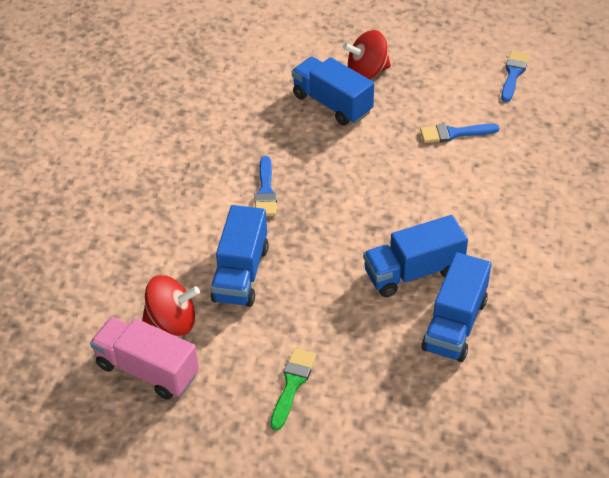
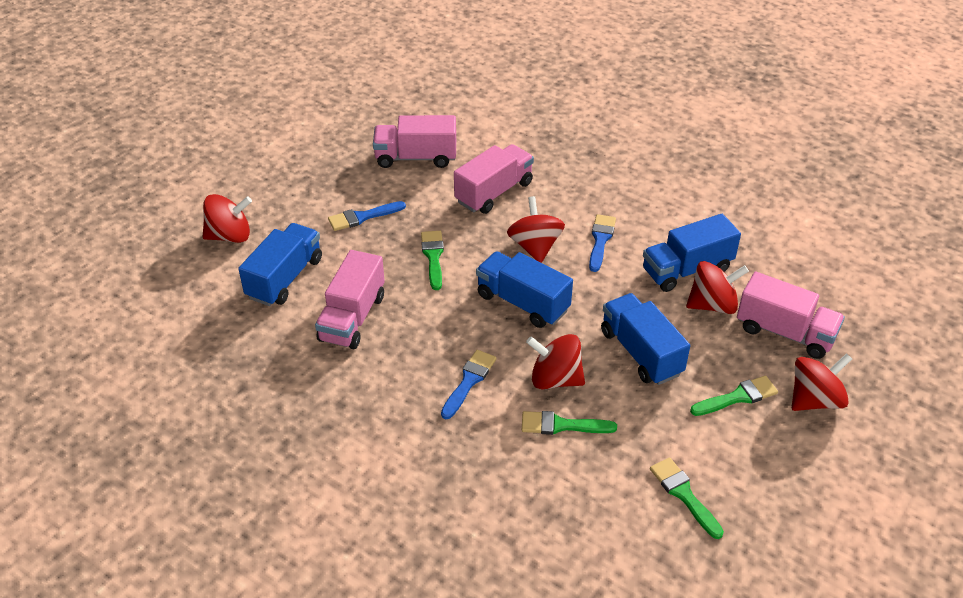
green brush: 1 -> 4
pink truck: 1 -> 4
red spinning top: 2 -> 5

